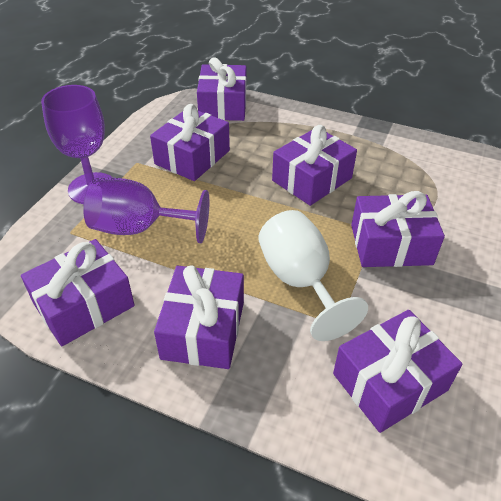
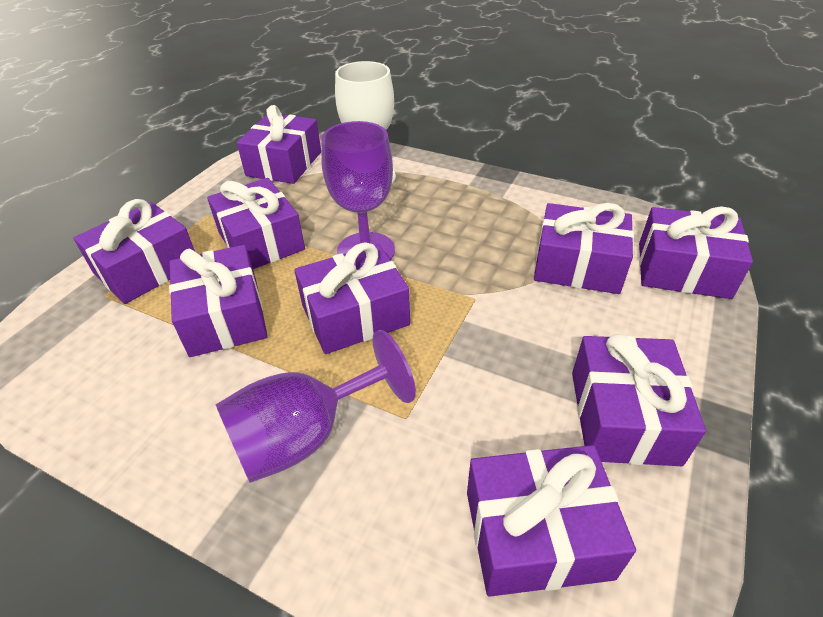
purple gift: 7 -> 9

